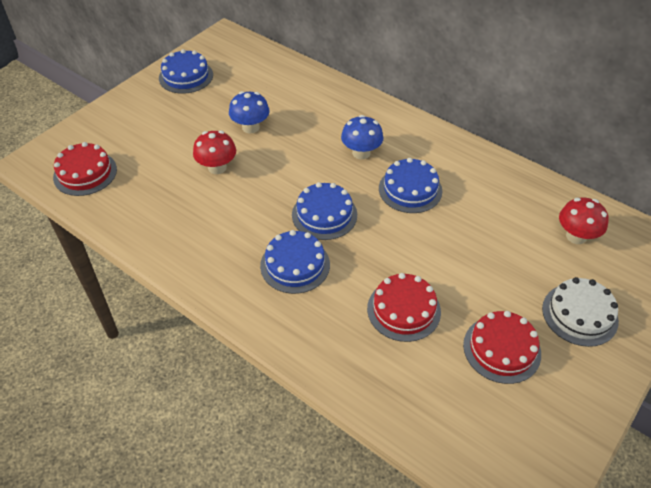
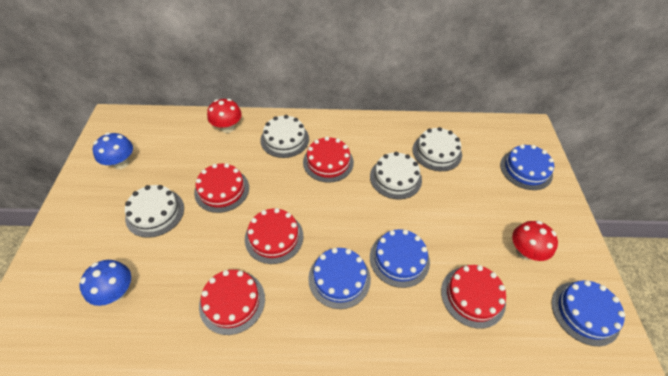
red cake: 3 -> 5
white cake: 1 -> 4

